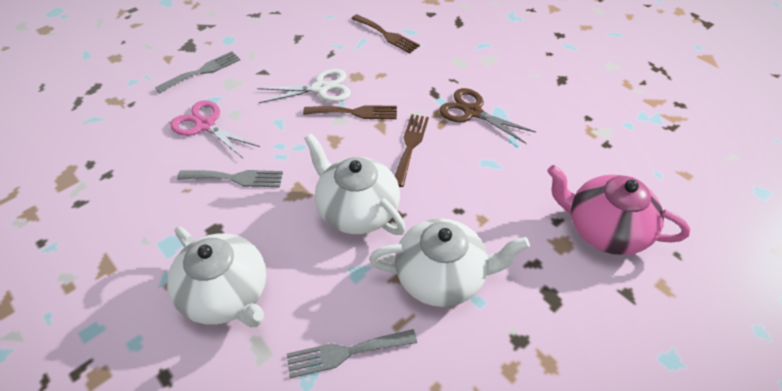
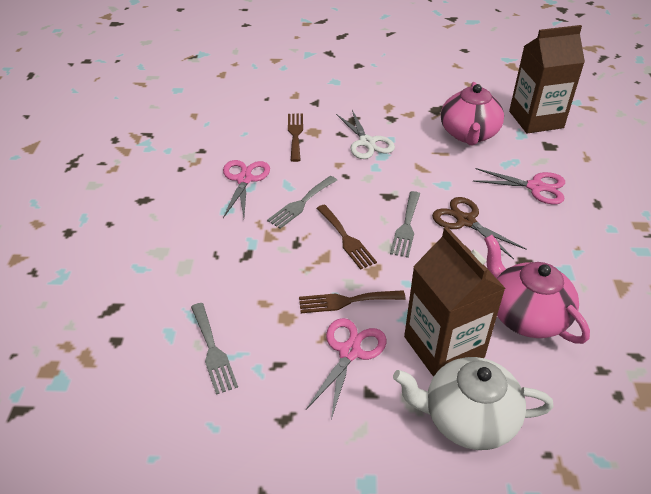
brown carton: 0 -> 2
pink scissors: 1 -> 3
pink teapot: 1 -> 2
white teapot: 3 -> 1

